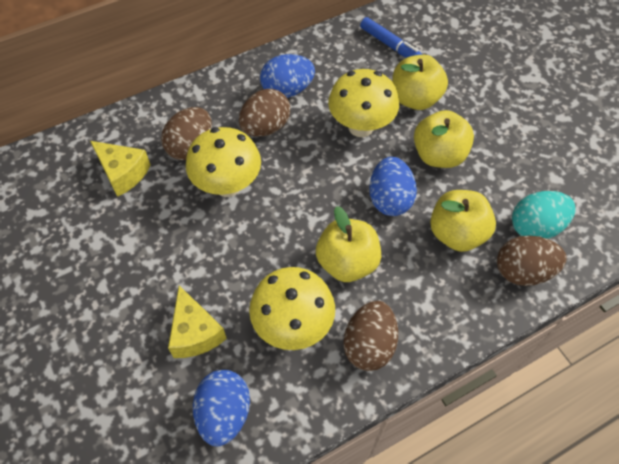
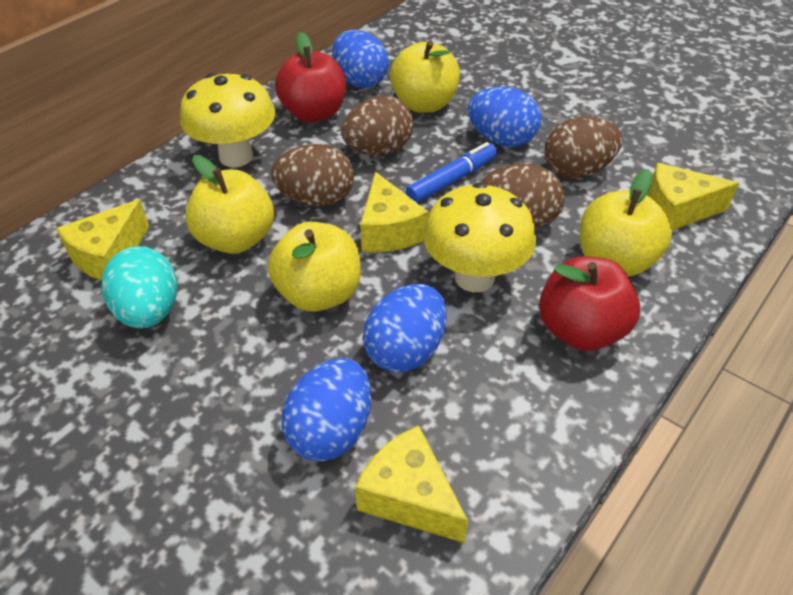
blue egg: 3 -> 4
red apple: 0 -> 2
yellow cheese: 2 -> 4
yellow mushroom: 3 -> 2

